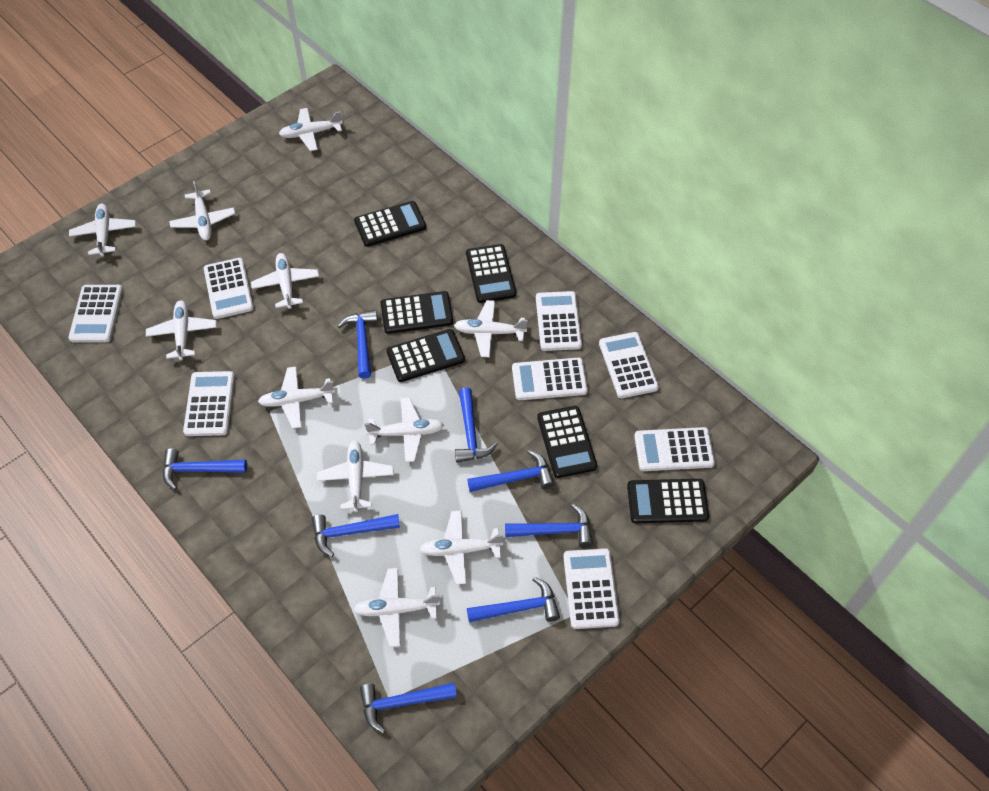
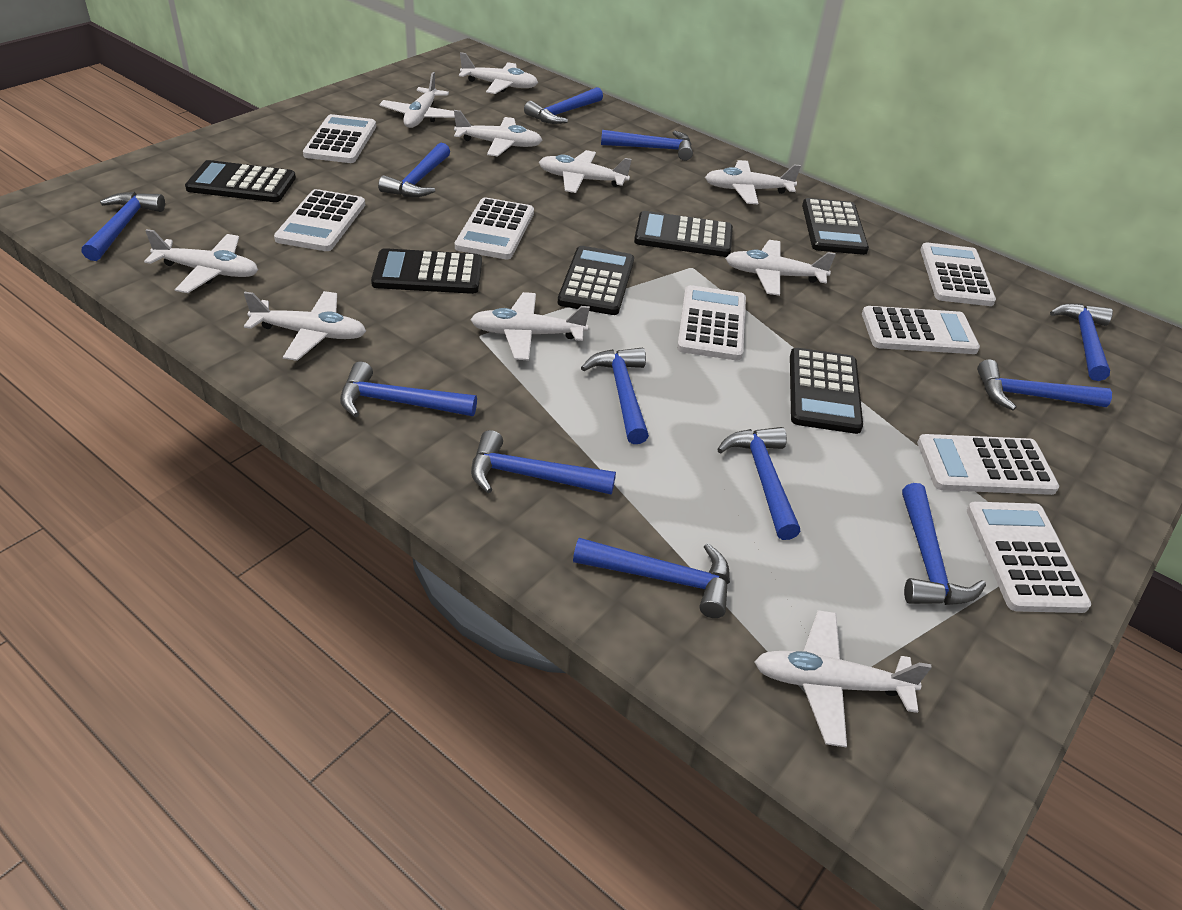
blue hammer: 8 -> 12
white plane: 11 -> 10

